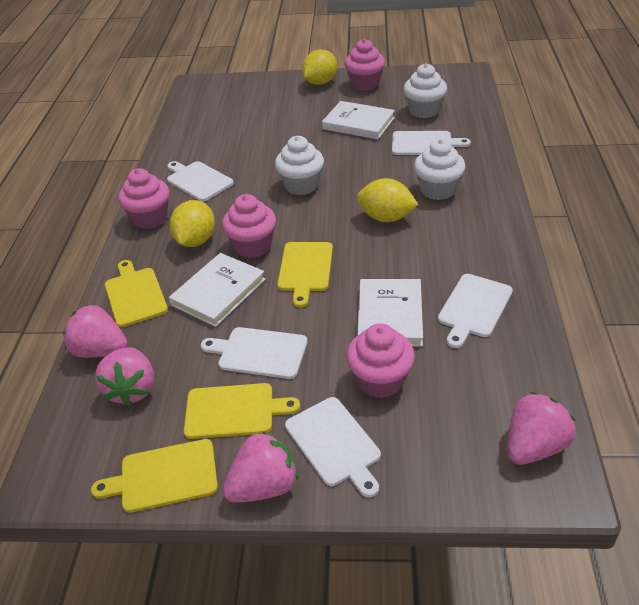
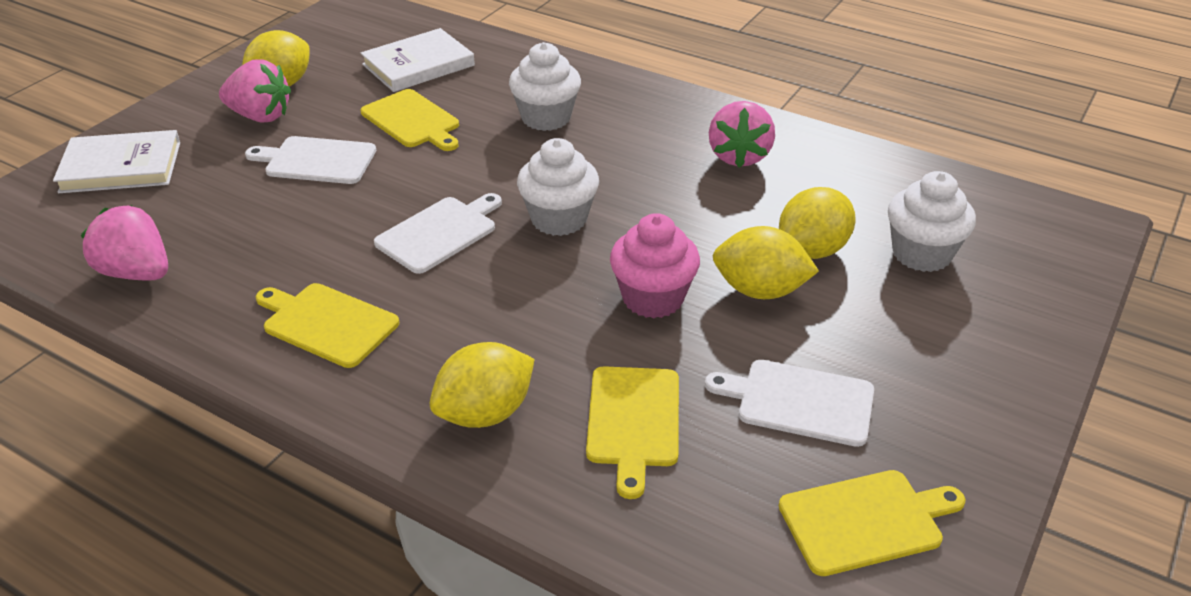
pink cupcake: 4 -> 1
pink strawberry: 4 -> 3
white book: 3 -> 2
white cutting board: 5 -> 3
yellow lemon: 3 -> 4

